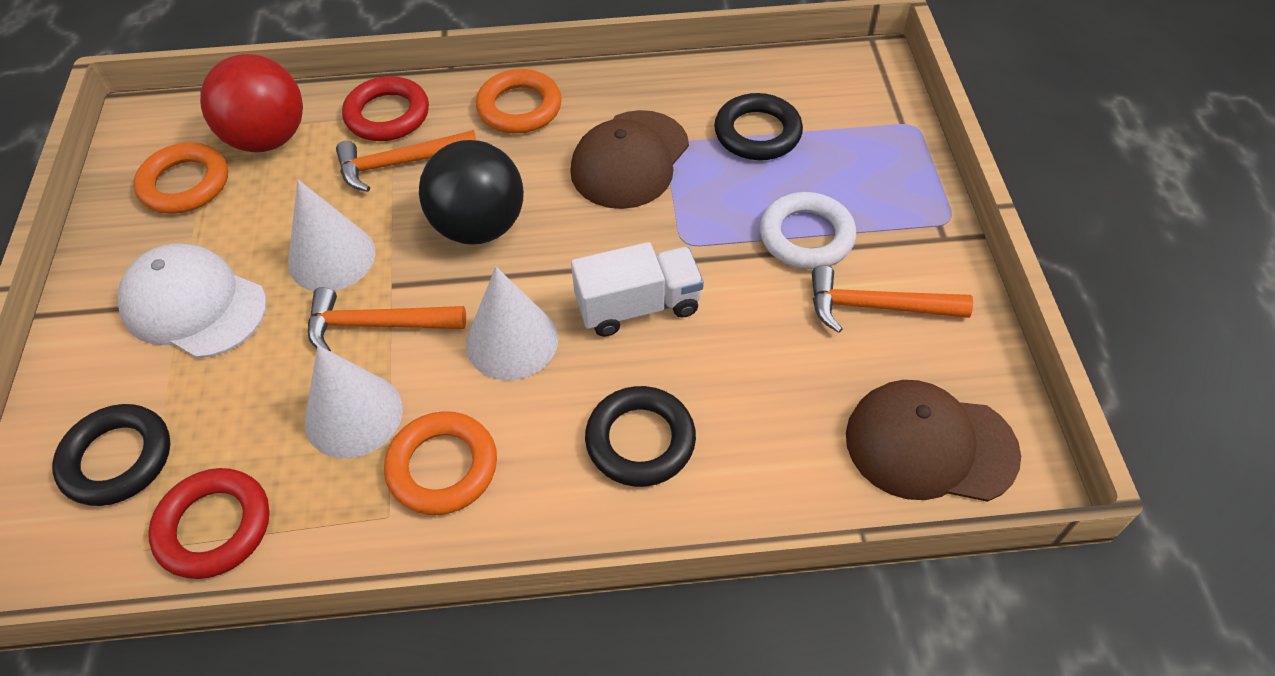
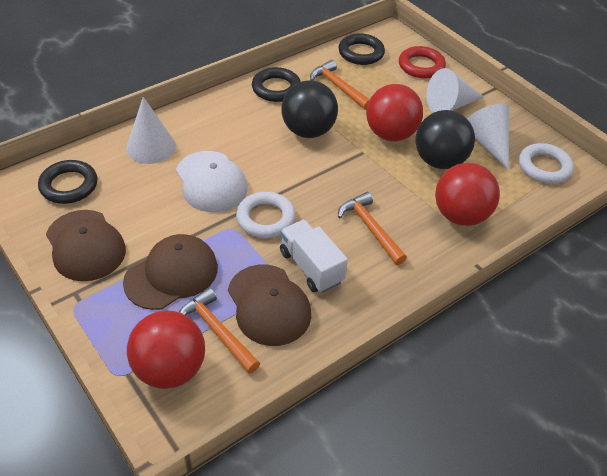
black ball: 1 -> 2
brown cap: 2 -> 3
orange ring: 3 -> 0
red ball: 1 -> 3
red ring: 2 -> 1
white ring: 1 -> 2

